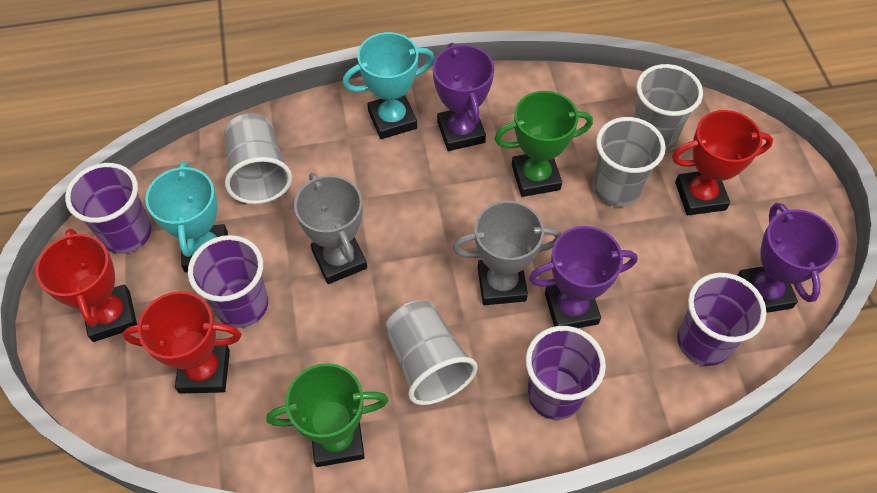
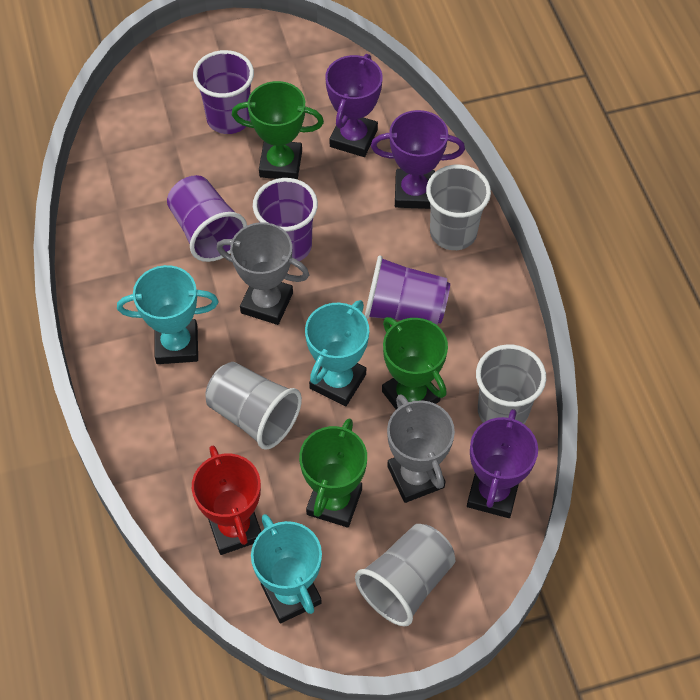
green trophy: 2 -> 3
red trophy: 3 -> 1
turquoise trophy: 2 -> 3

